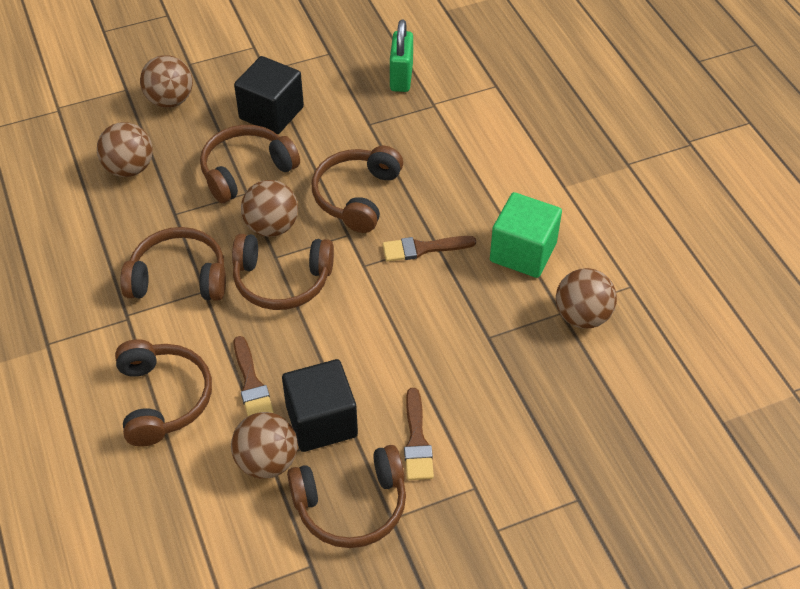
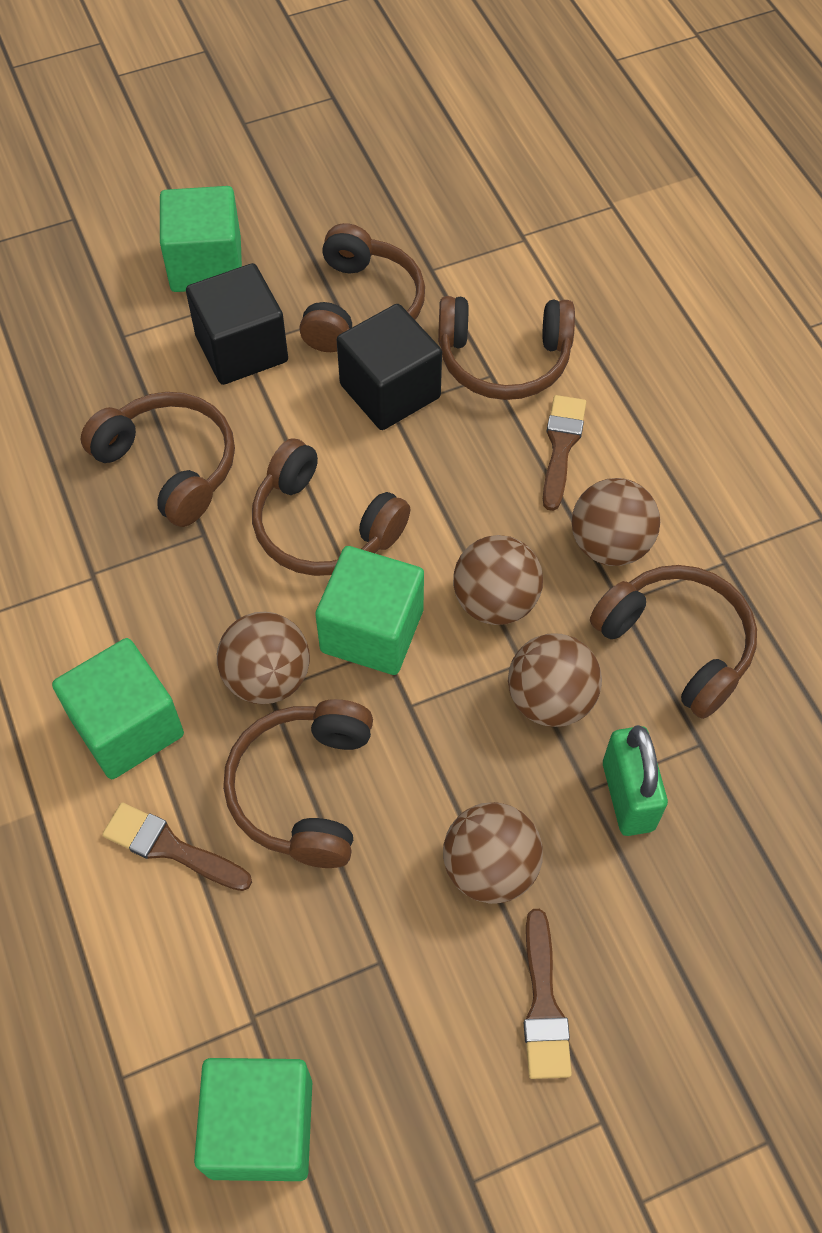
green cube: 1 -> 4

